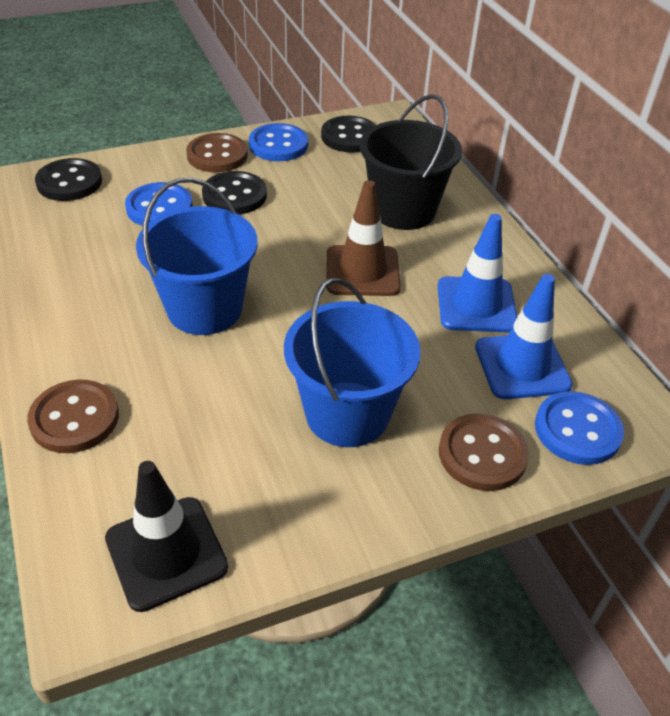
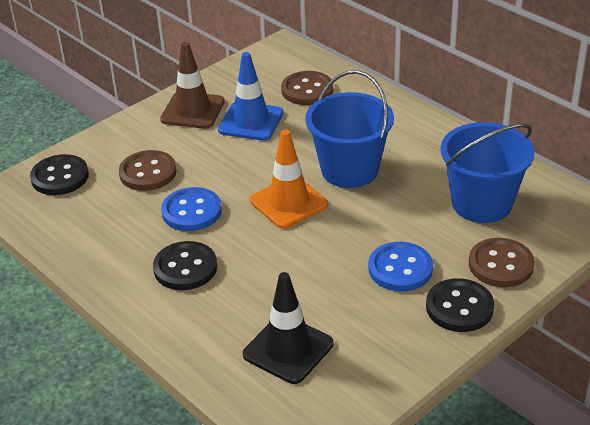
black bucket: 1 -> 0
blue button: 3 -> 2
blue traffic cone: 2 -> 1
orange traffic cone: 0 -> 1

